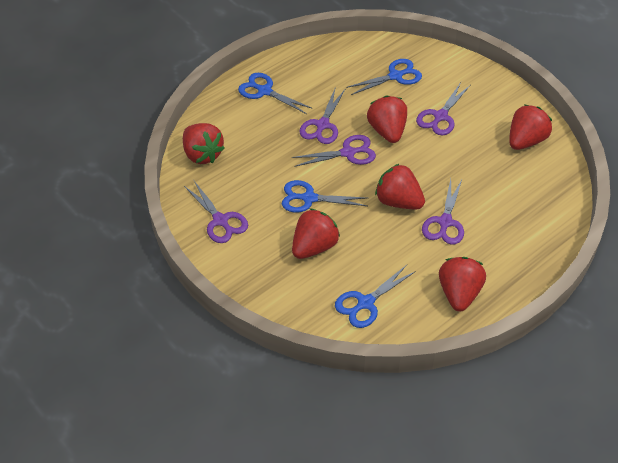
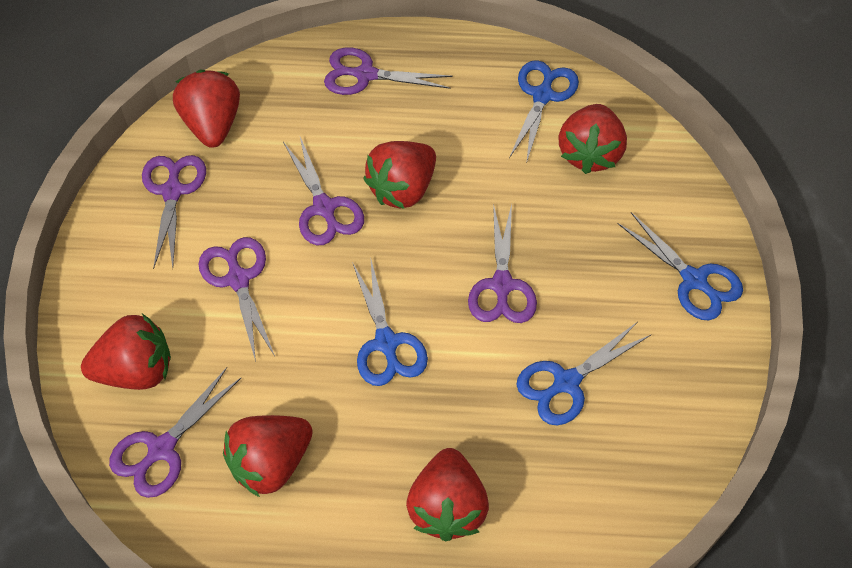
purple scissors: 5 -> 6

